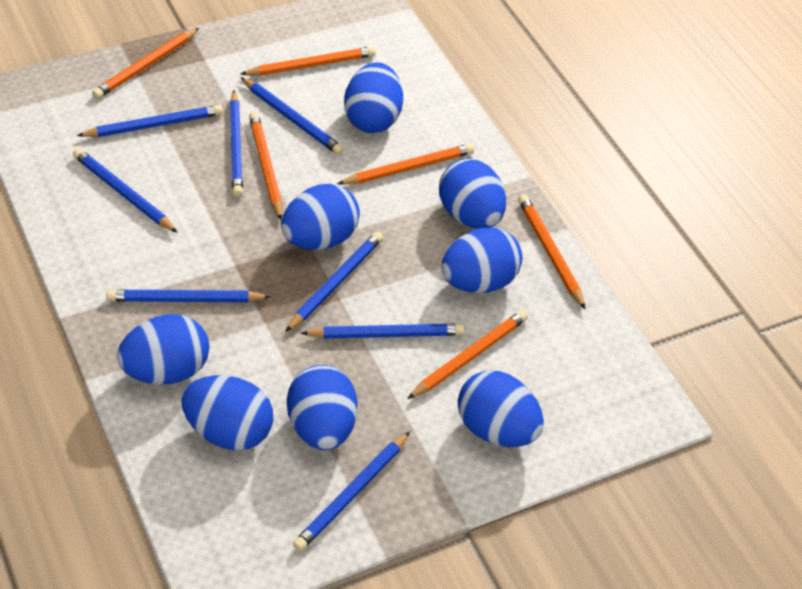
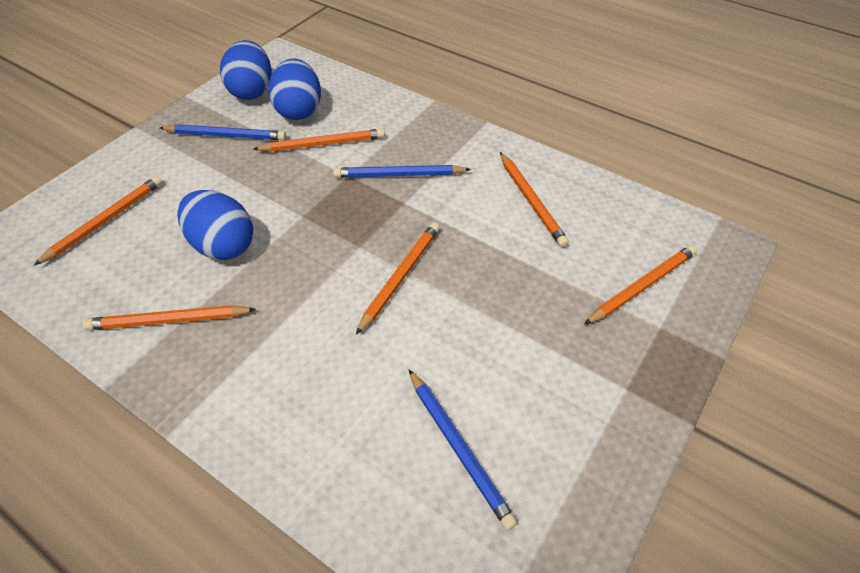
blue egg: 8 -> 3
blue pencil: 8 -> 3

